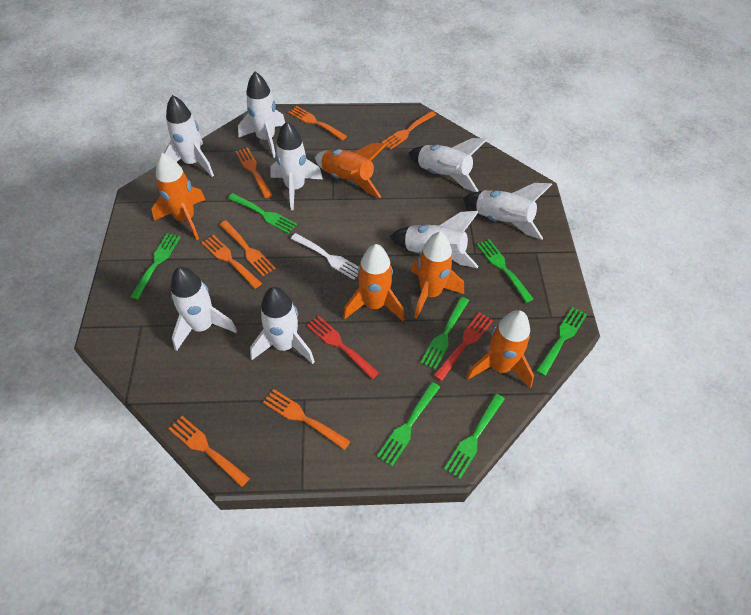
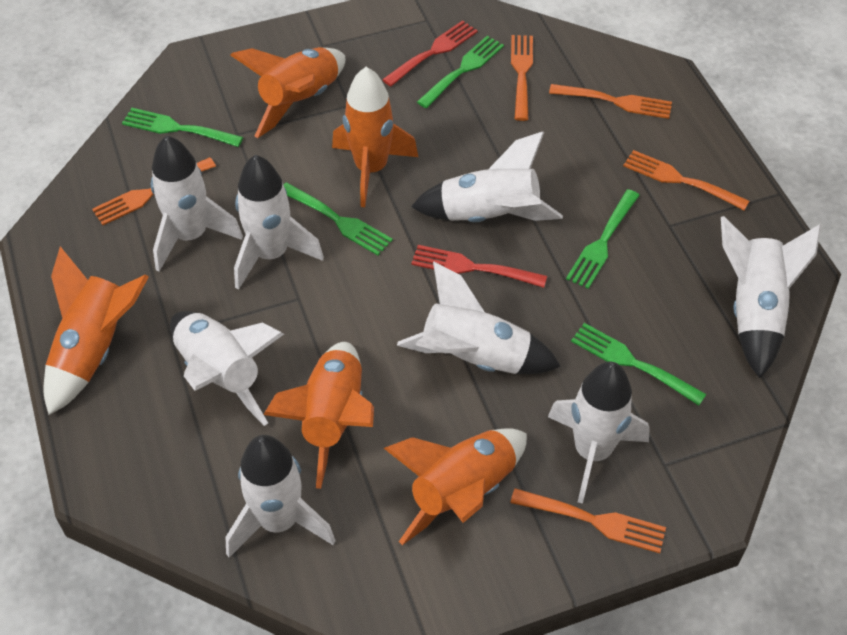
green fork: 7 -> 5
orange fork: 7 -> 5
white fork: 1 -> 0

